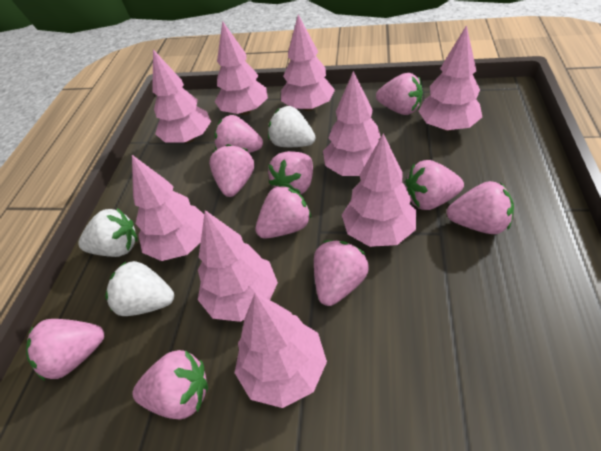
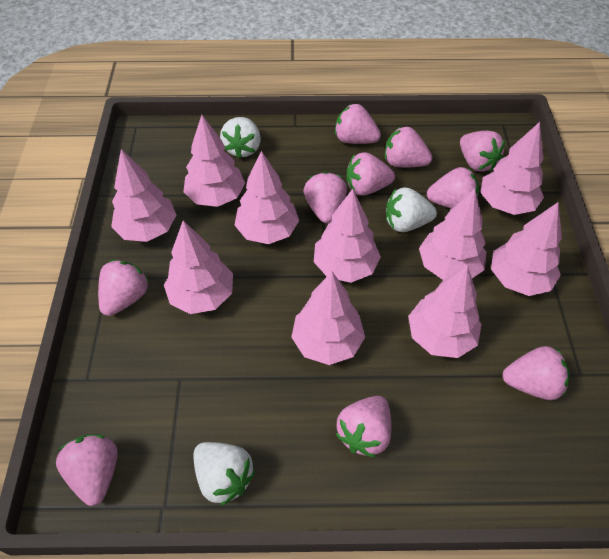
pink tree: 9 -> 10

